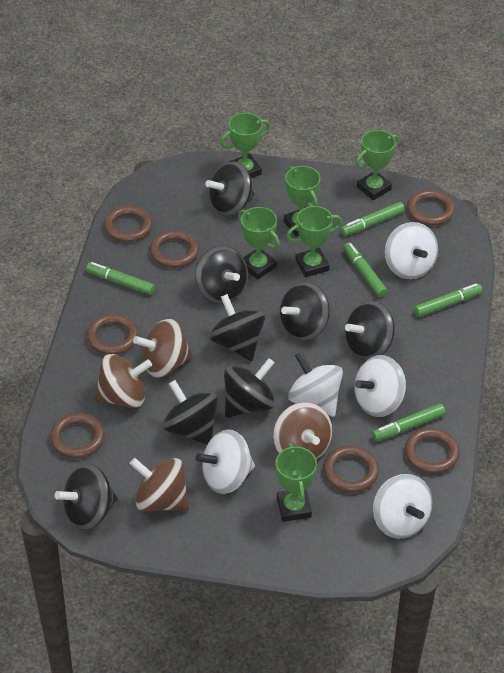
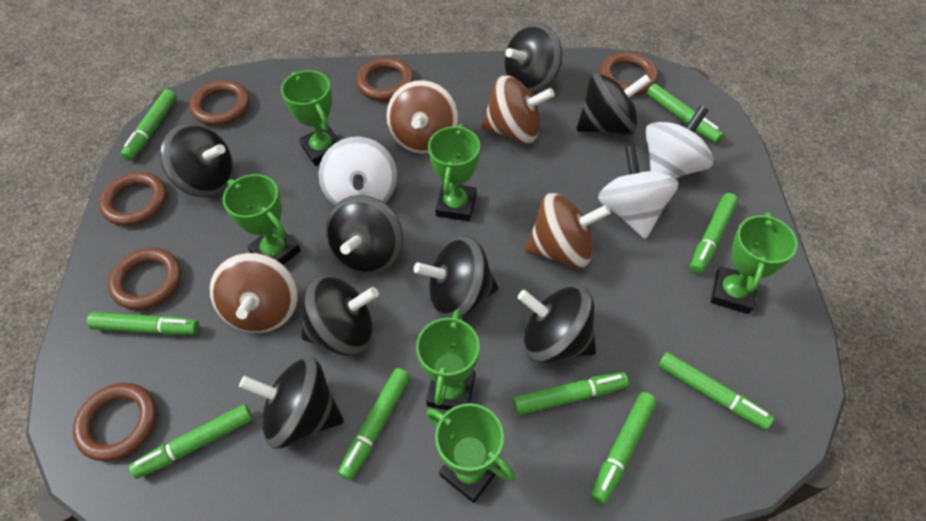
brown ring: 7 -> 6
green marker: 5 -> 9
white spinning top: 5 -> 3

